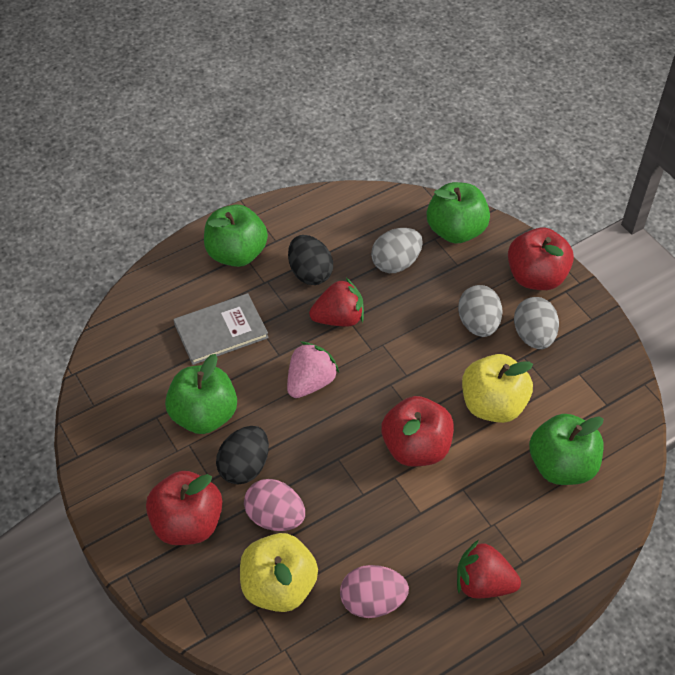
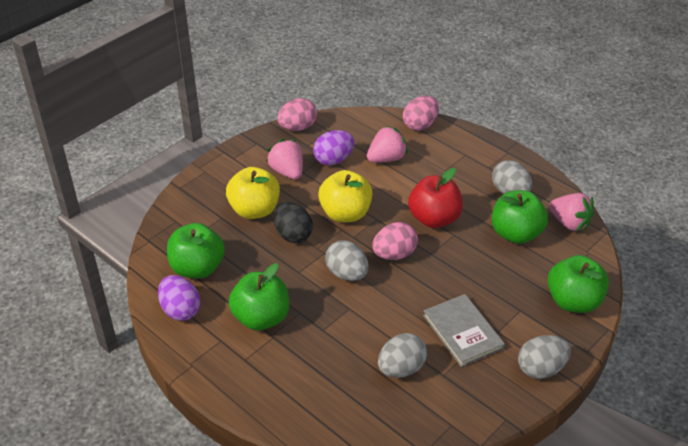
black egg: 2 -> 1
grey egg: 3 -> 4
pink egg: 2 -> 3
pink strawberry: 1 -> 3
purple egg: 0 -> 2
red apple: 3 -> 1
red strawberry: 2 -> 0

